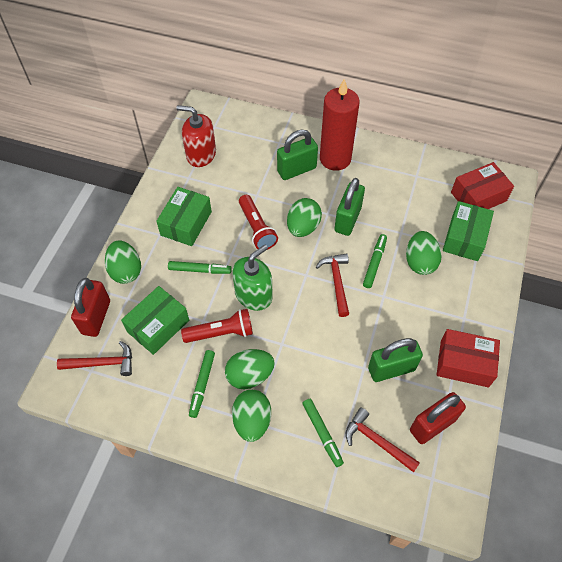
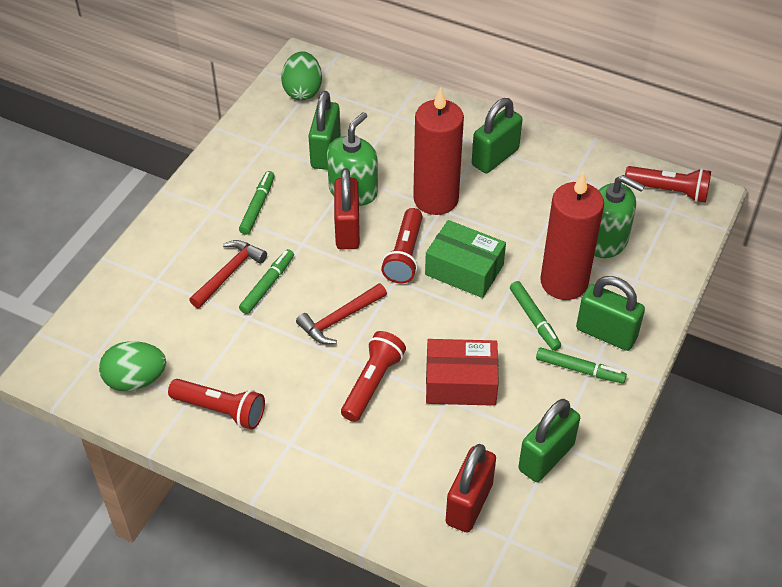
green box: 3 -> 1
green egg: 5 -> 2
green padlock: 3 -> 4
green soap dispenser: 1 -> 2
red box: 2 -> 1
red candle: 1 -> 2
red flashlight: 2 -> 4
red hammer: 3 -> 2
red soap dispenser: 1 -> 0

